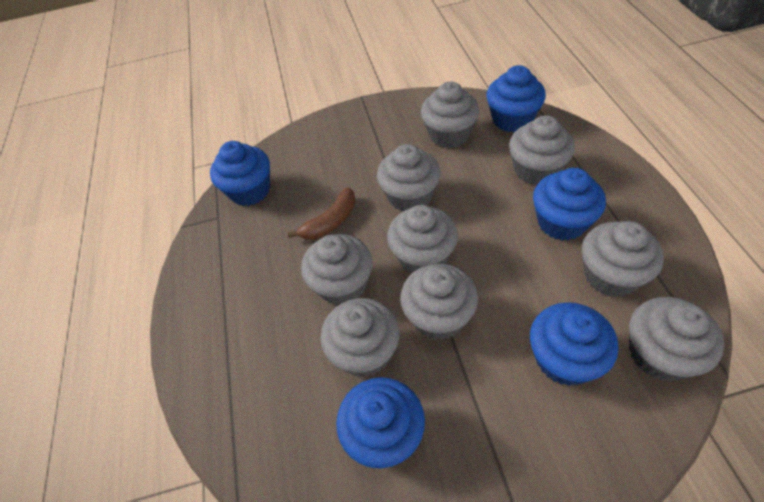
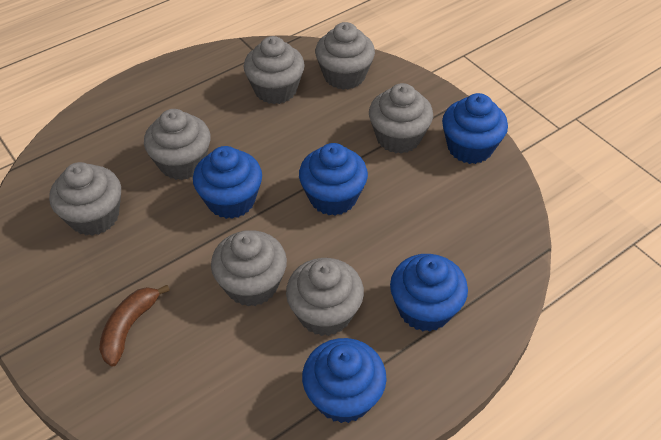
grey cupcake: 9 -> 7

